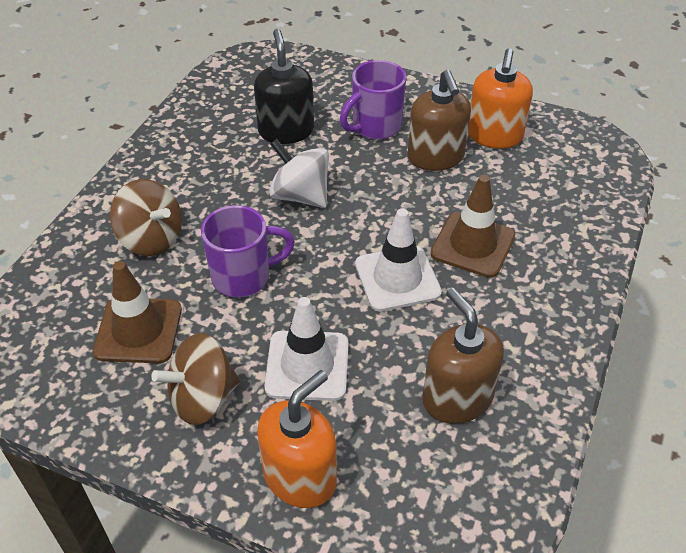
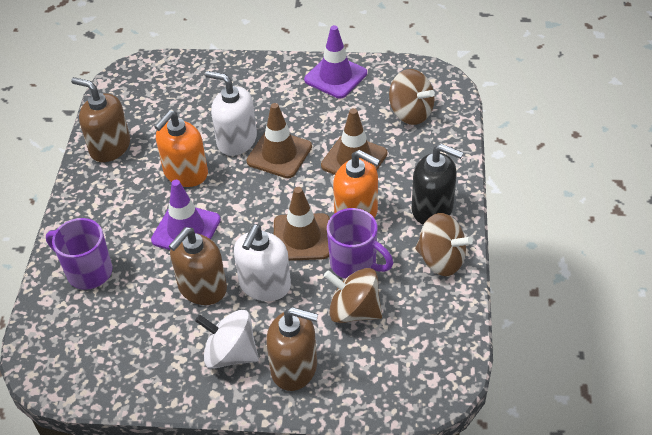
brown soap dispenser: 2 -> 3
brown spinning top: 2 -> 3
brown traffic cone: 2 -> 3
purple traffic cone: 0 -> 2
white soap dispenser: 0 -> 2
white traffic cone: 2 -> 0

